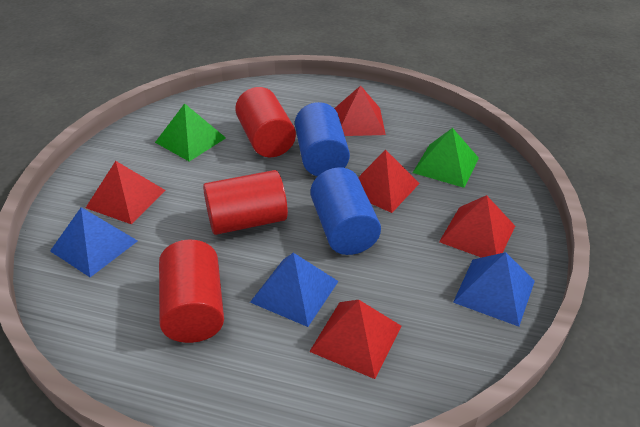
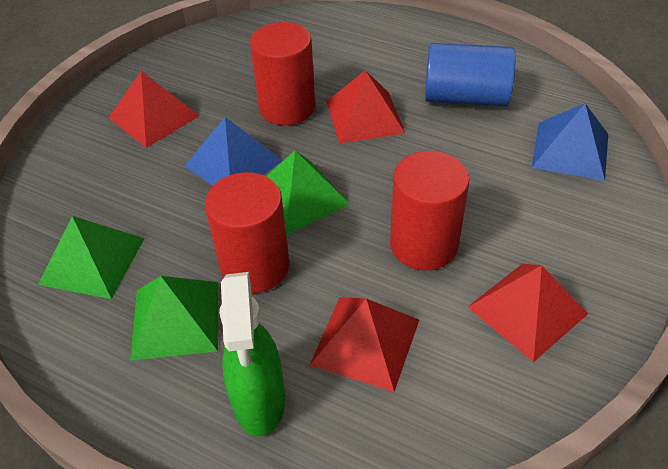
blue cylinder: 2 -> 1
blue pyramid: 3 -> 2
green pyramid: 2 -> 3
green spray bottle: 0 -> 1
red pyramid: 5 -> 4

